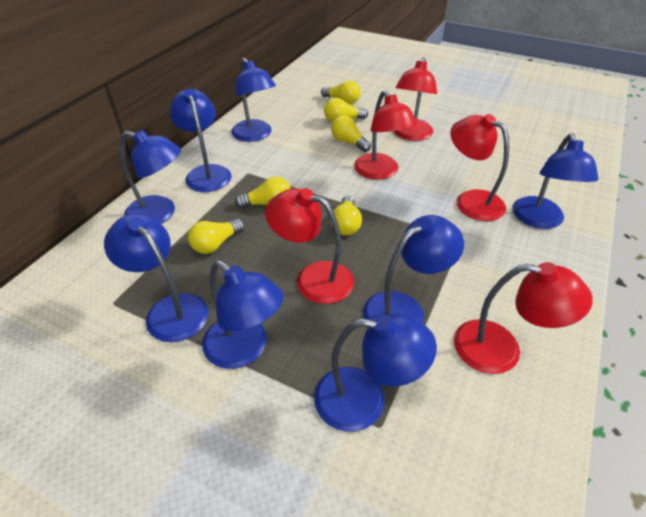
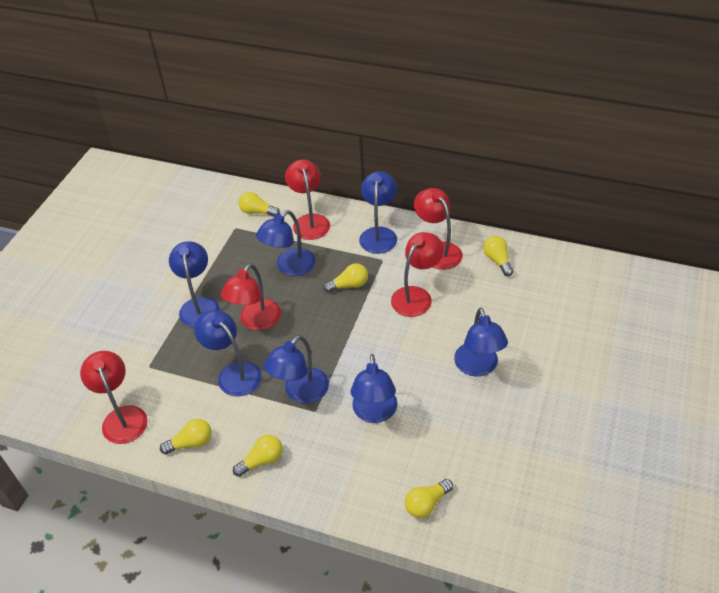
blue lamp: 8 -> 7

